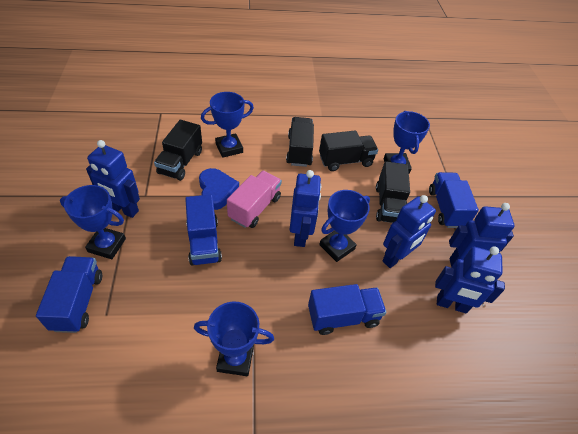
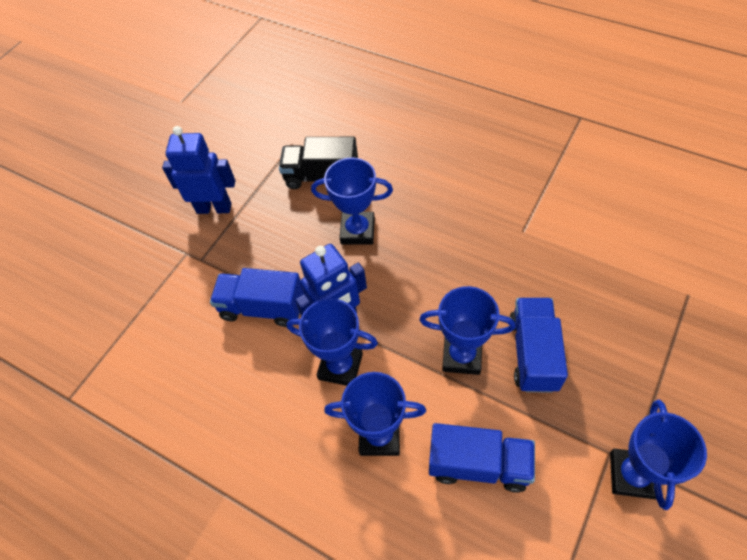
black truck: 4 -> 1
blue heart: 1 -> 0
blue robot: 5 -> 2
blue truck: 4 -> 3
pink truck: 1 -> 0

